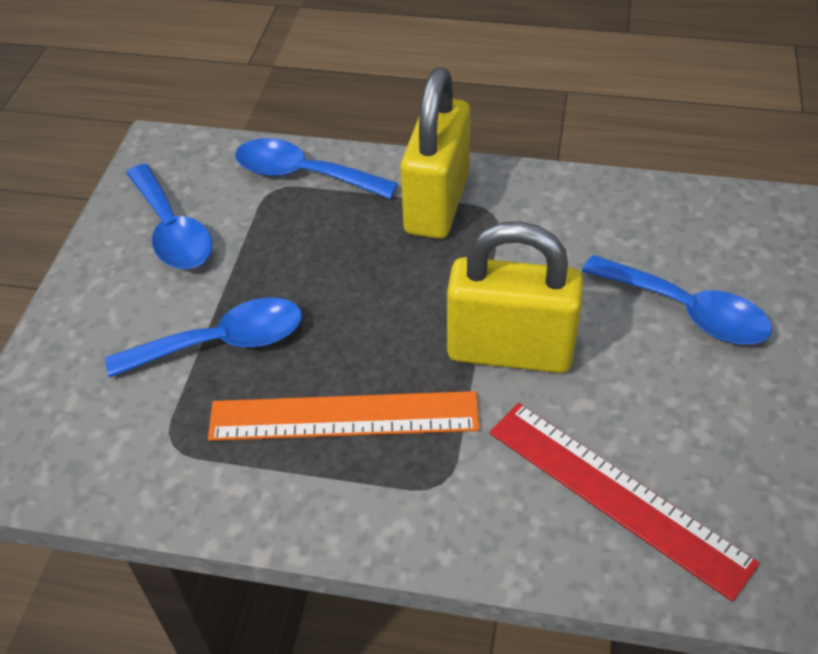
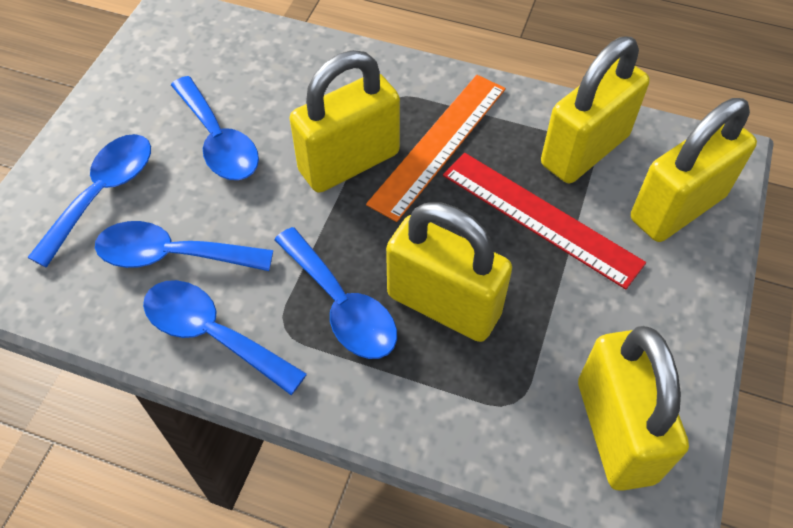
blue spoon: 4 -> 5
yellow padlock: 2 -> 5

